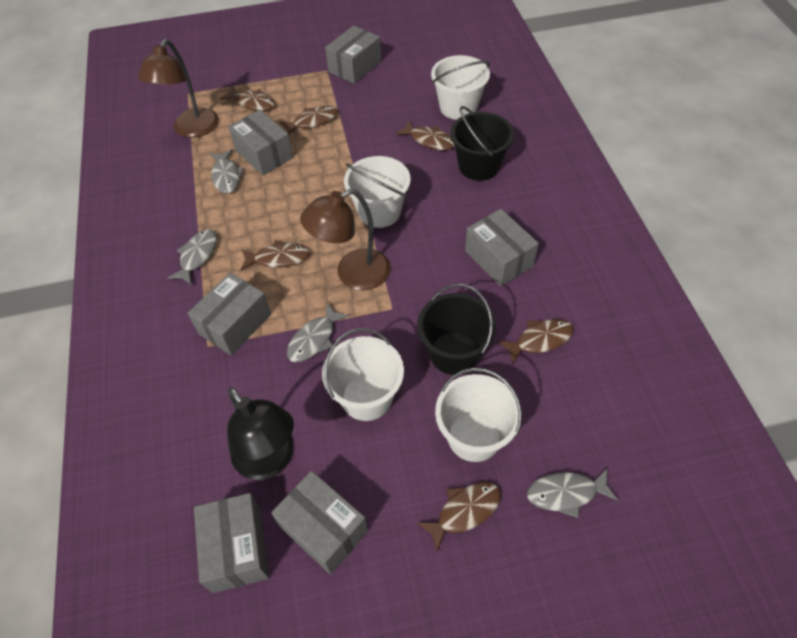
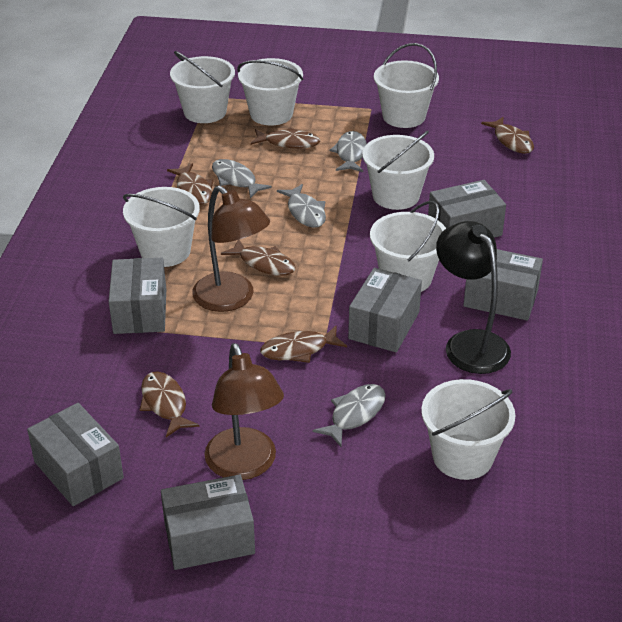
black bucket: 2 -> 0
white bucket: 4 -> 7

